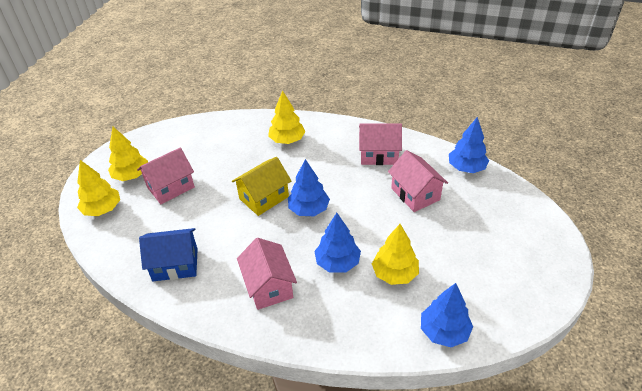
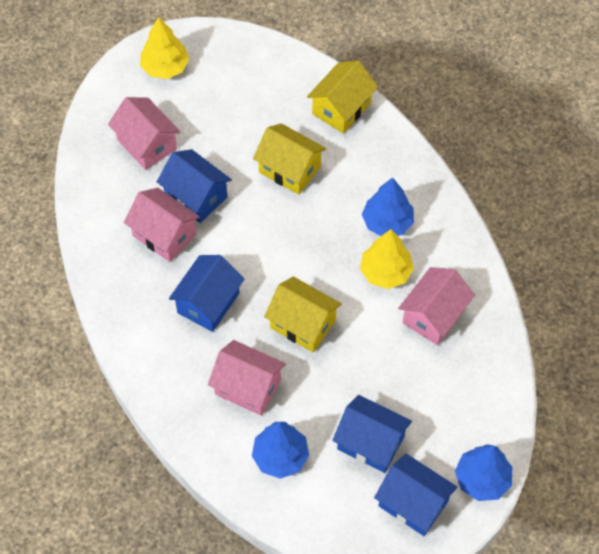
blue house: 1 -> 4
blue tree: 4 -> 3
yellow house: 1 -> 3
yellow tree: 4 -> 2

